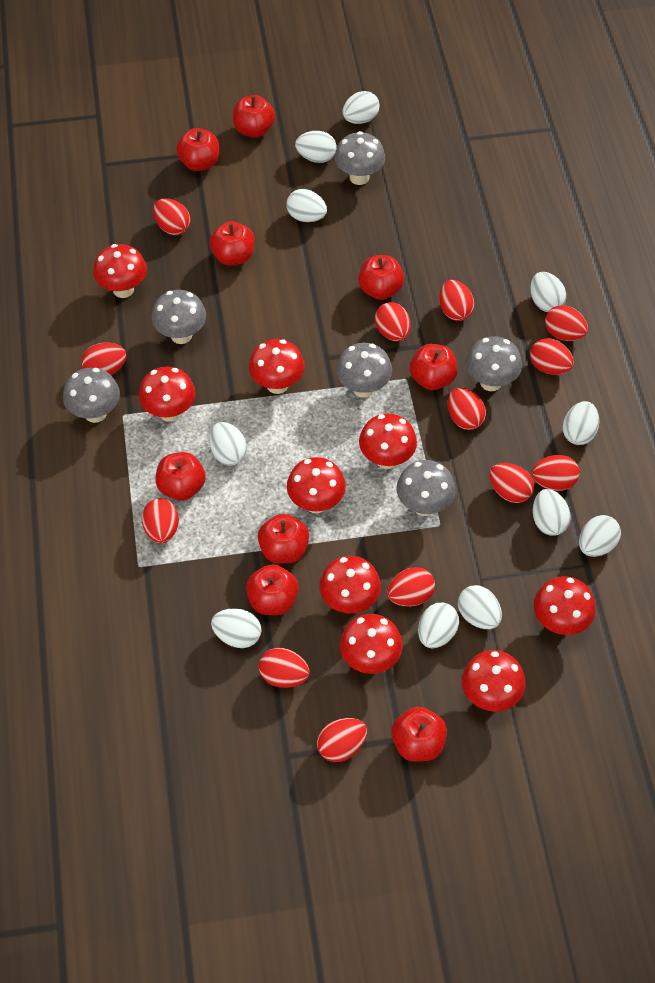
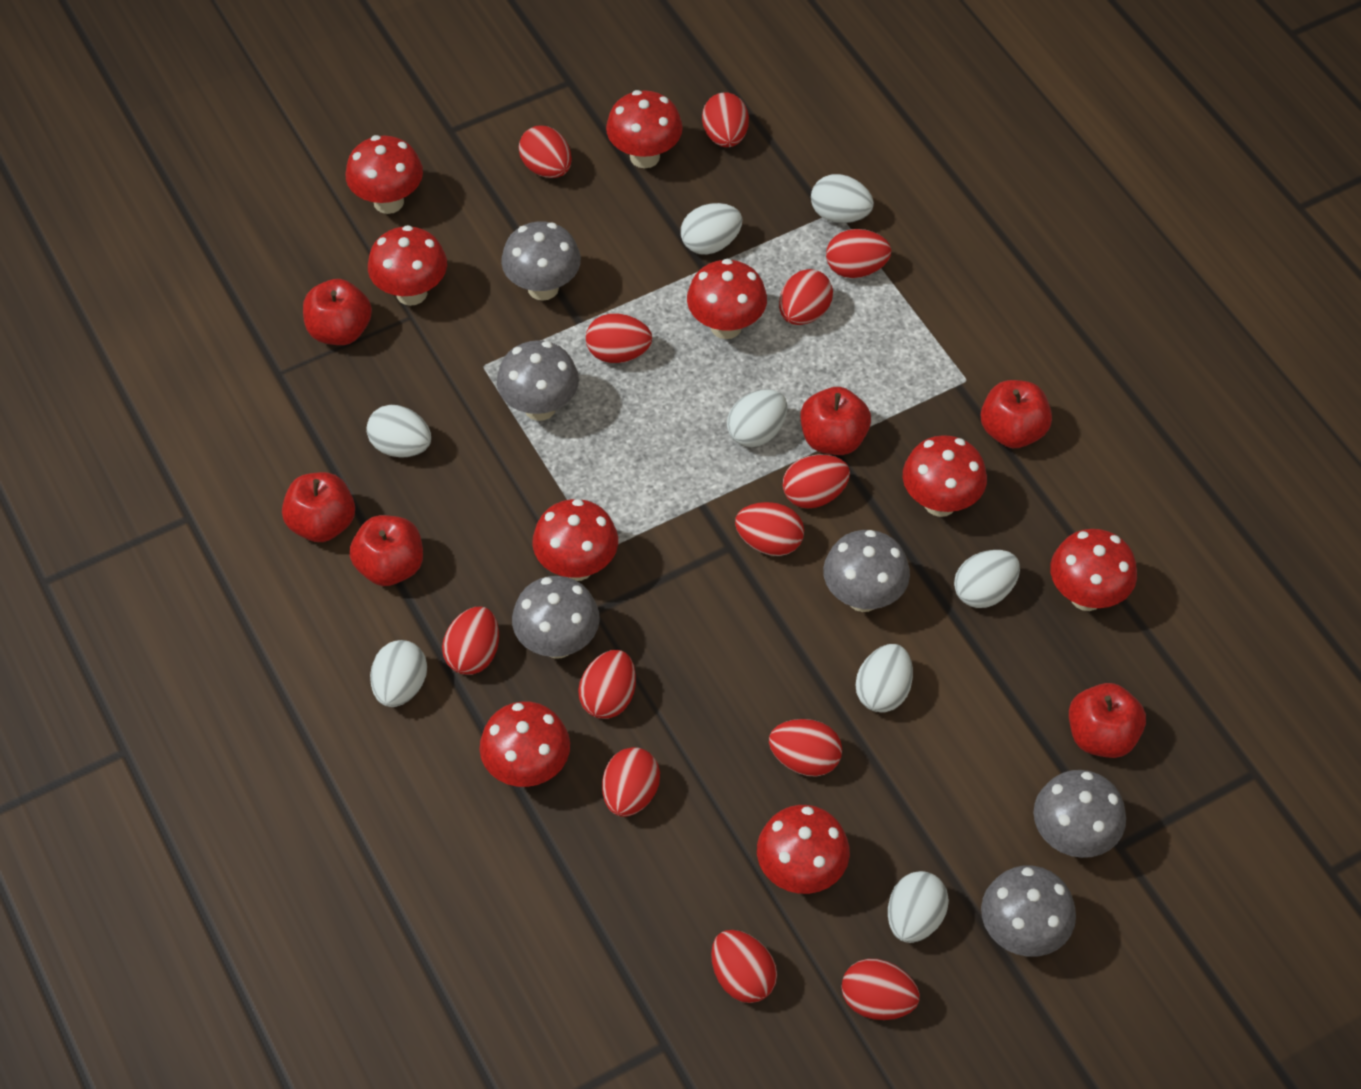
red apple: 9 -> 6
white egg: 11 -> 8

